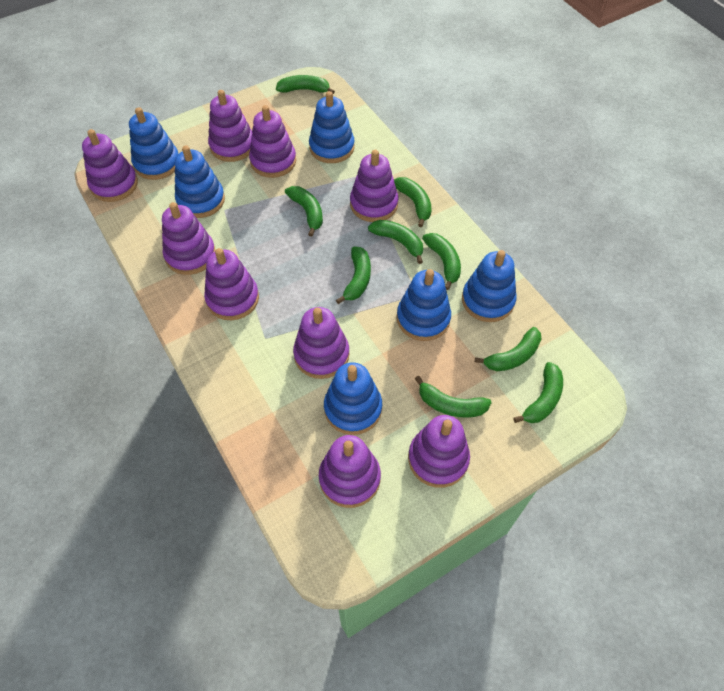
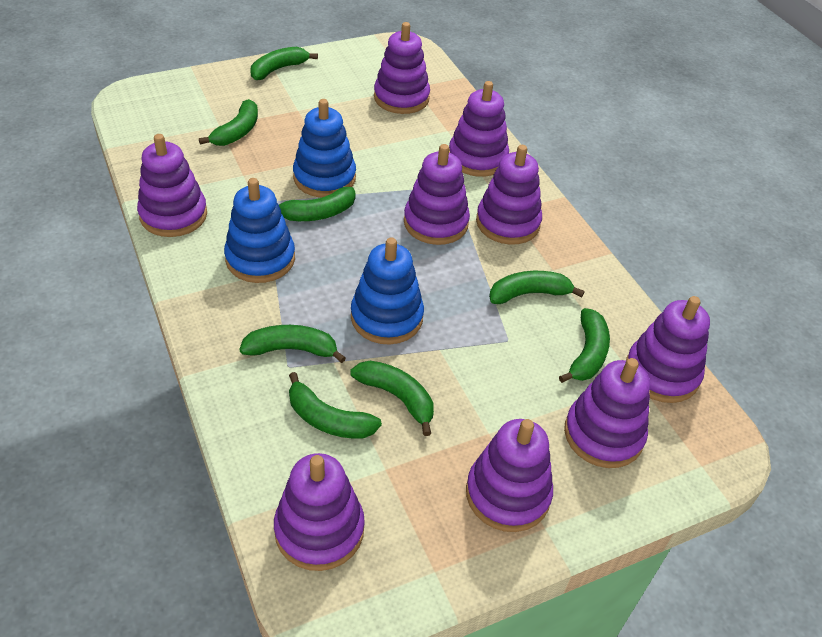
blue stacking toy: 6 -> 3
green banana: 9 -> 8

